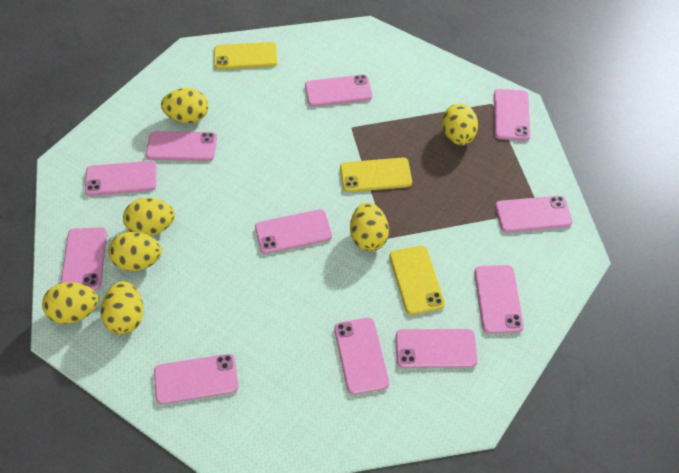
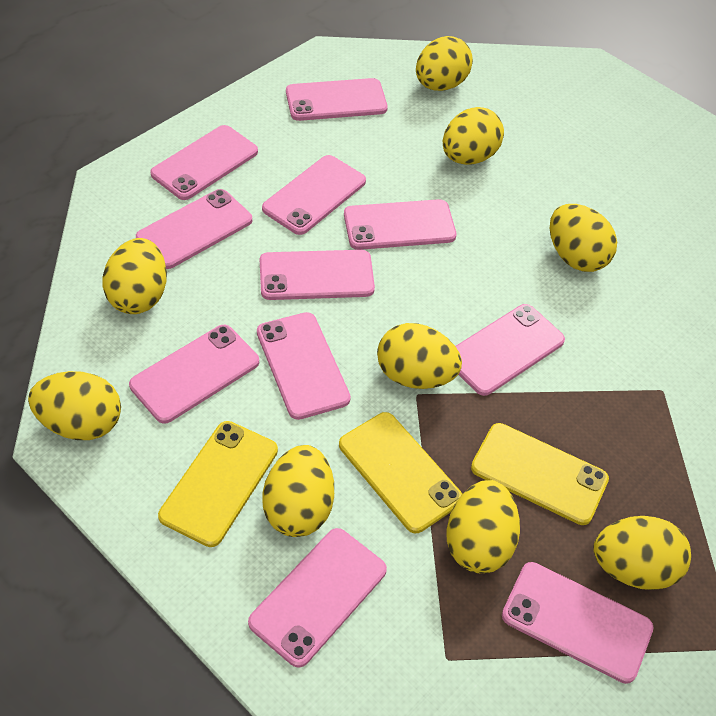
yellow egg: 7 -> 9

